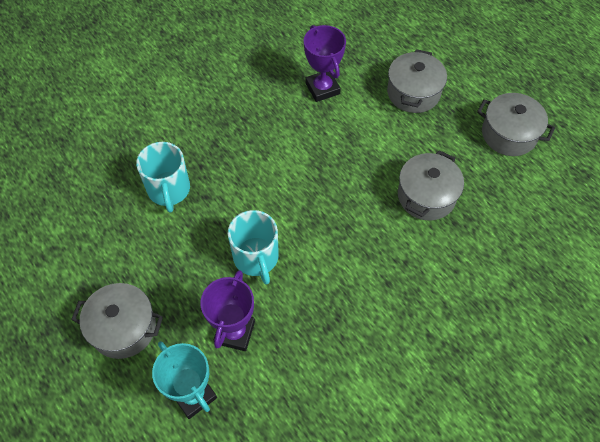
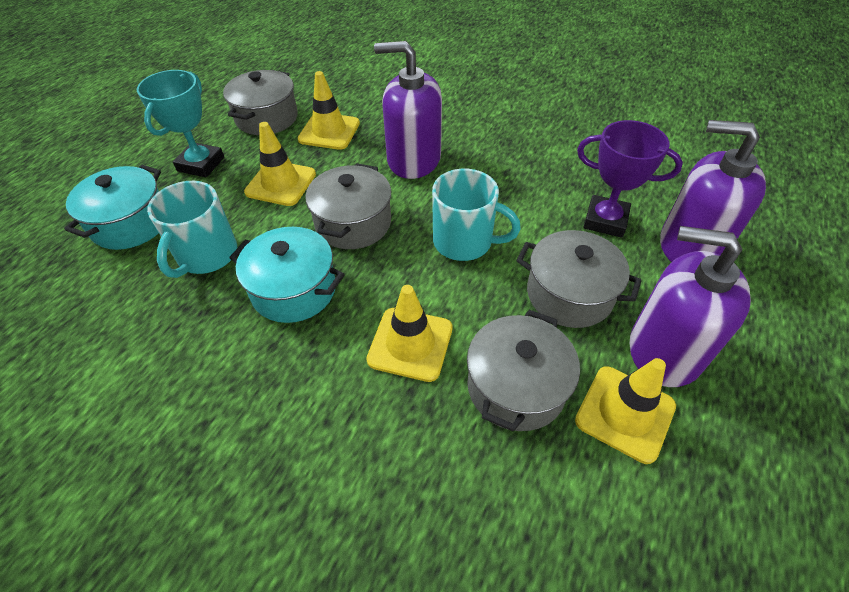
purple soap dispenser: 0 -> 3
purple trophy: 2 -> 1
turquoise pot: 0 -> 2
yellow traffic cone: 0 -> 4

